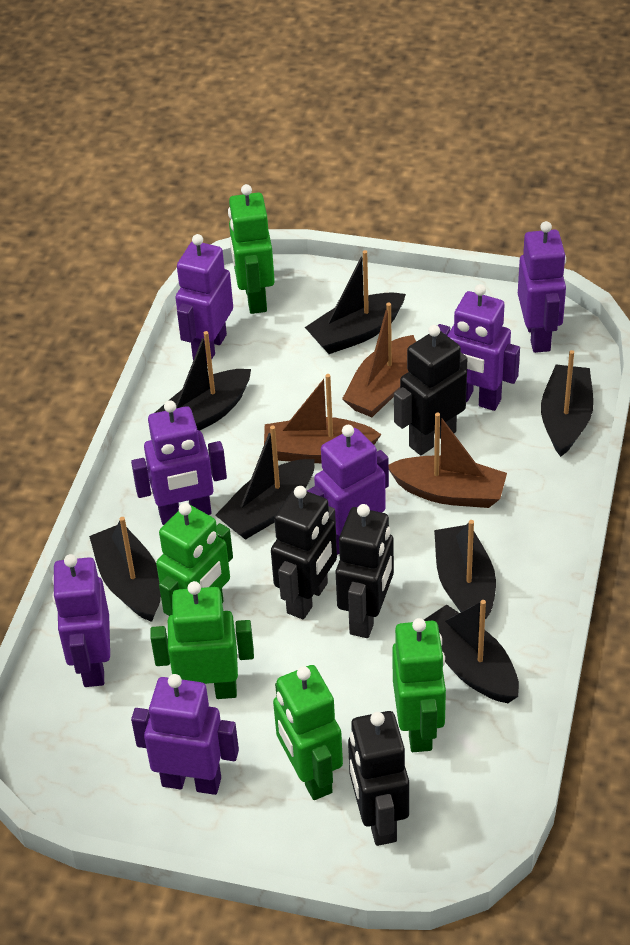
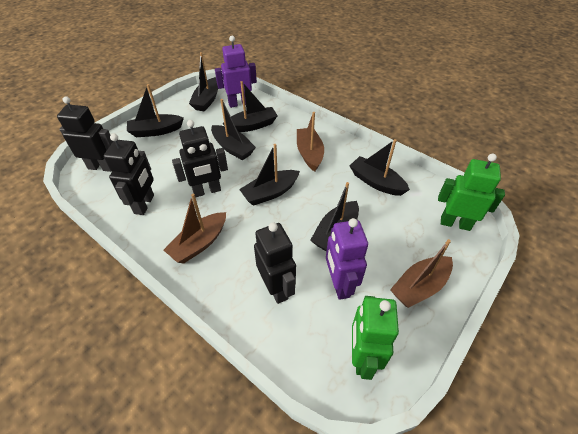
green robot: 5 -> 2
purple robot: 7 -> 2

